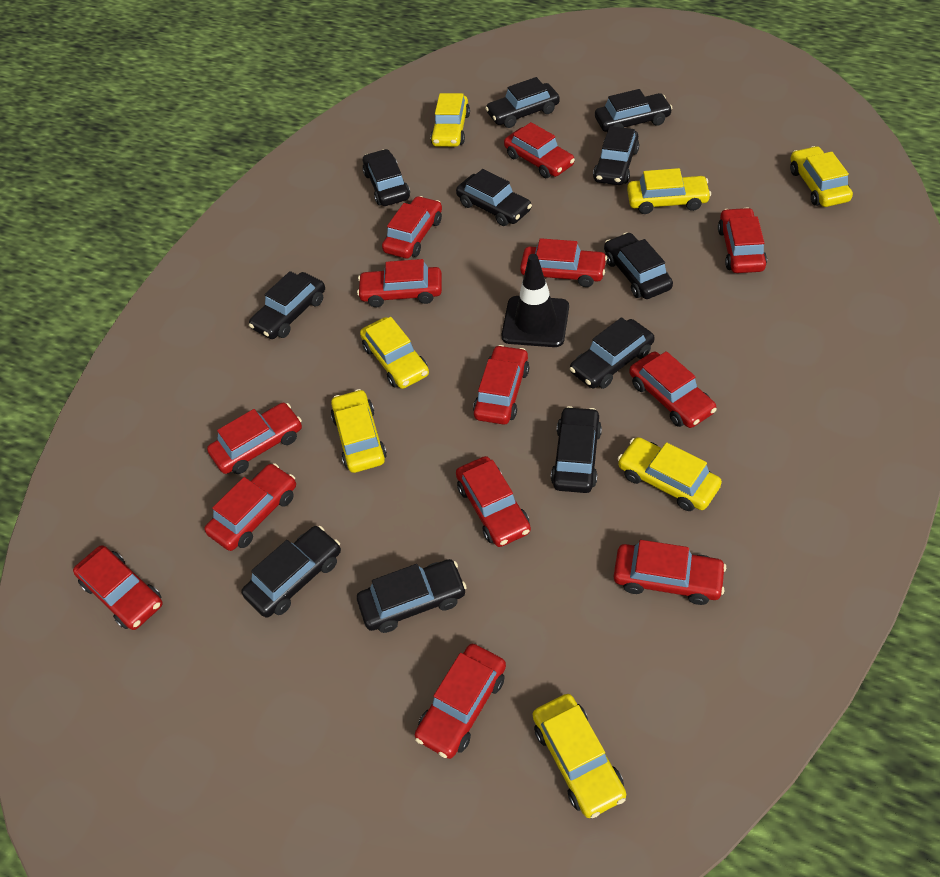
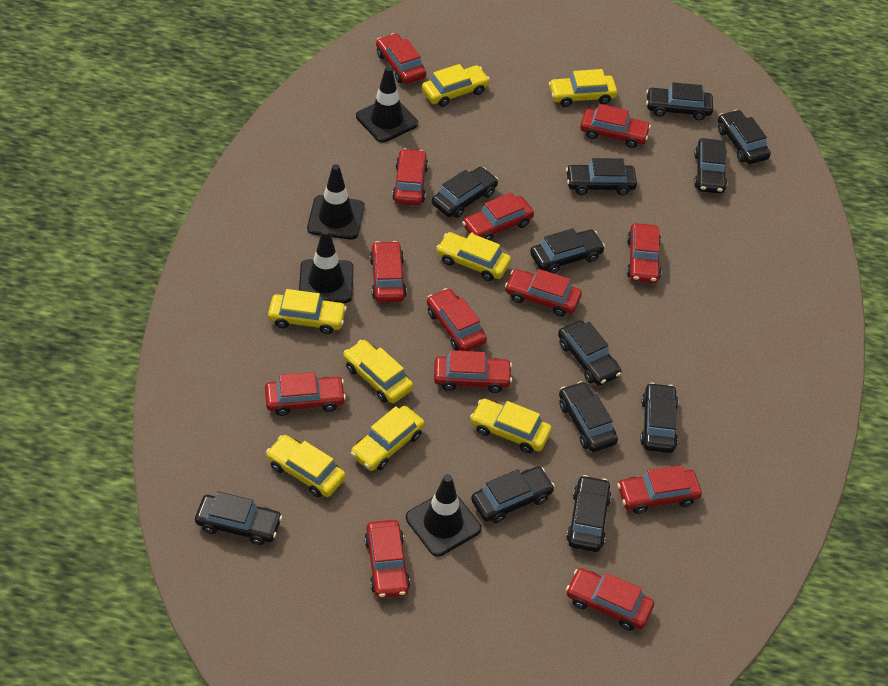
black car: 11 -> 12
black traffic cone: 1 -> 4
yellow car: 7 -> 8

